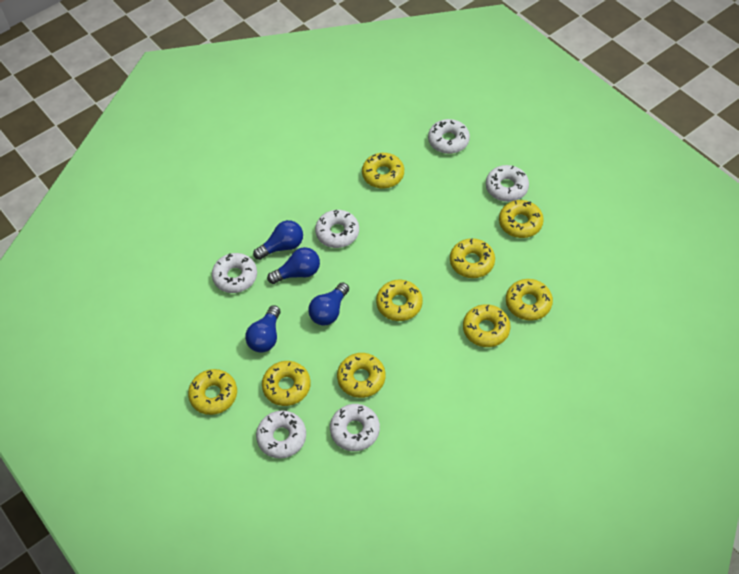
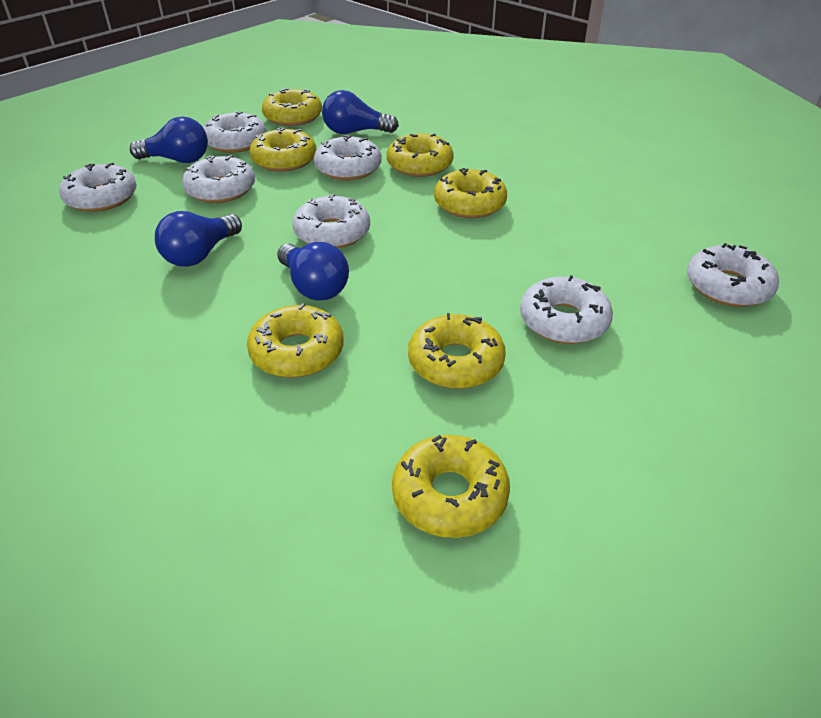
white donut: 6 -> 7
yellow donut: 9 -> 7

